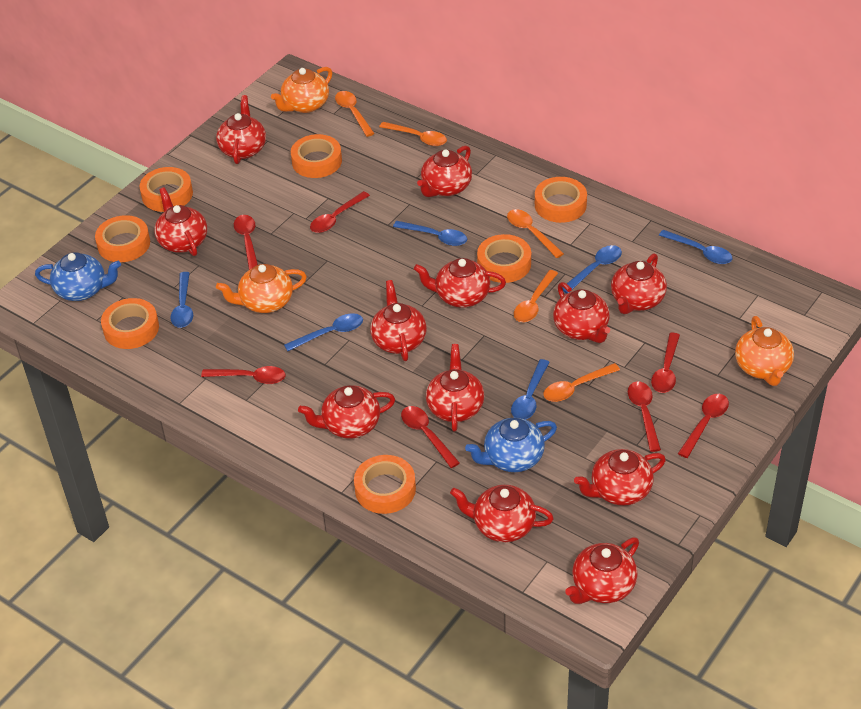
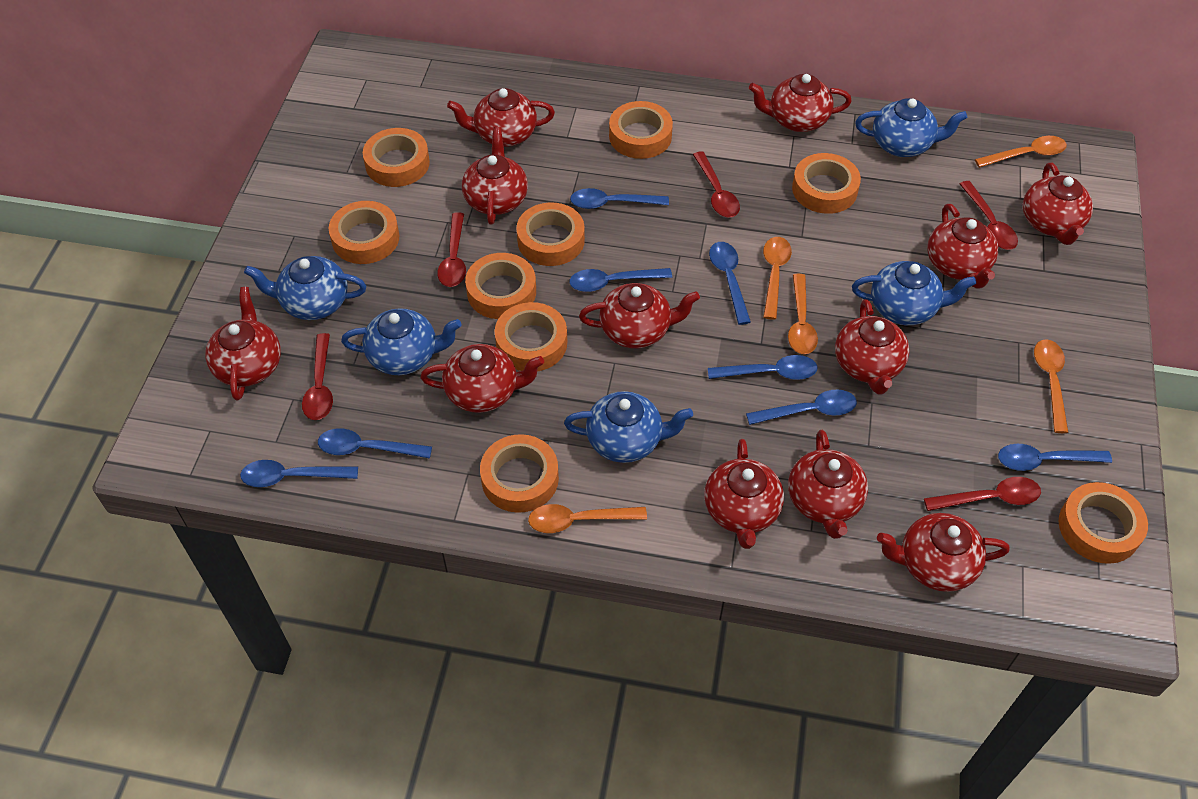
blue spoon: 6 -> 8
blue teapot: 2 -> 5
orange tape: 7 -> 9
orange teapot: 3 -> 0
red spoon: 7 -> 5

